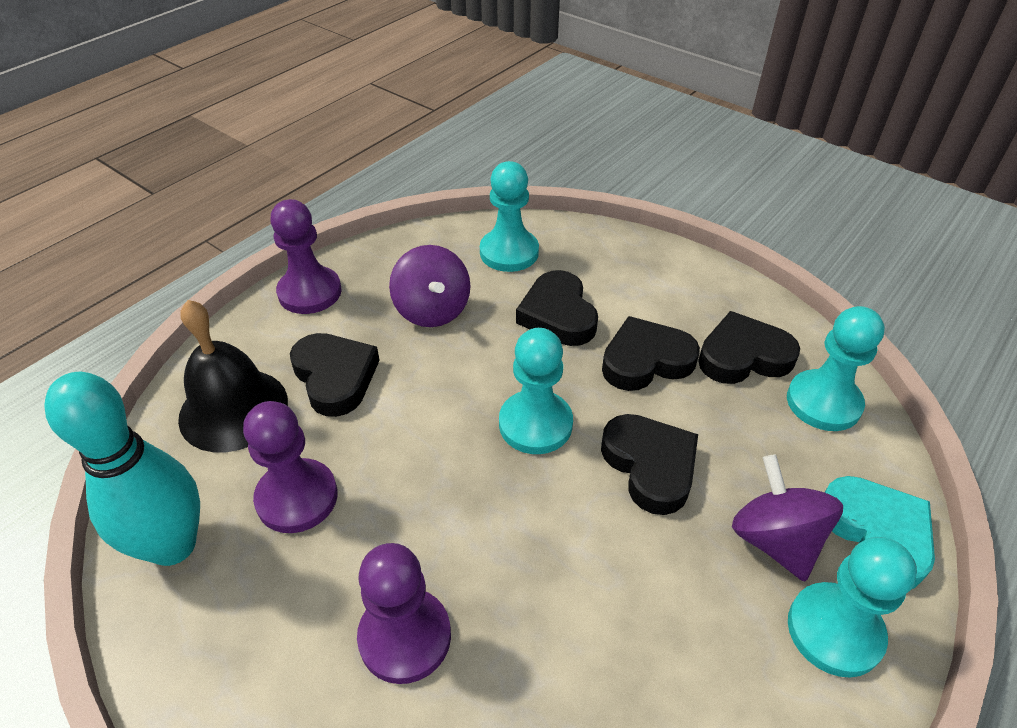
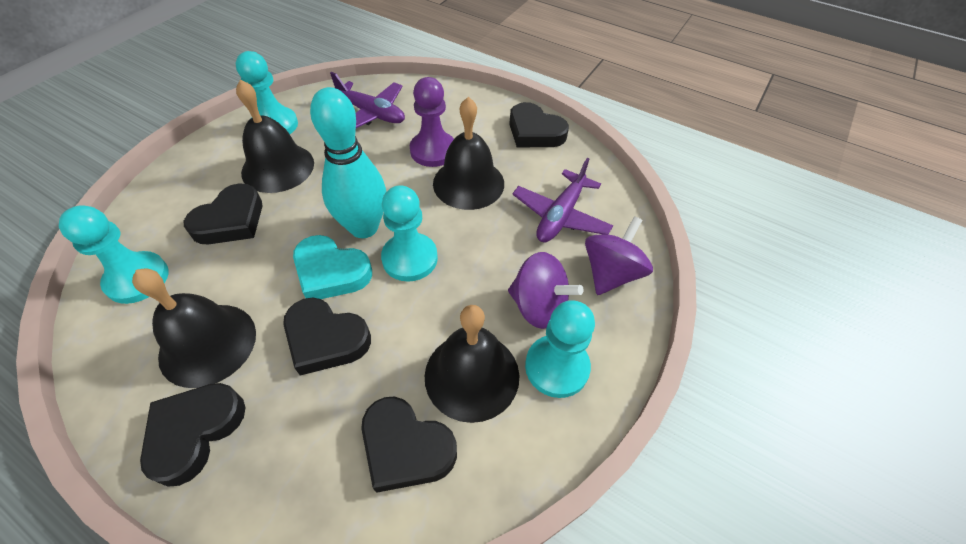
black bell: 1 -> 4
purple pawn: 3 -> 1
purple plane: 0 -> 2

